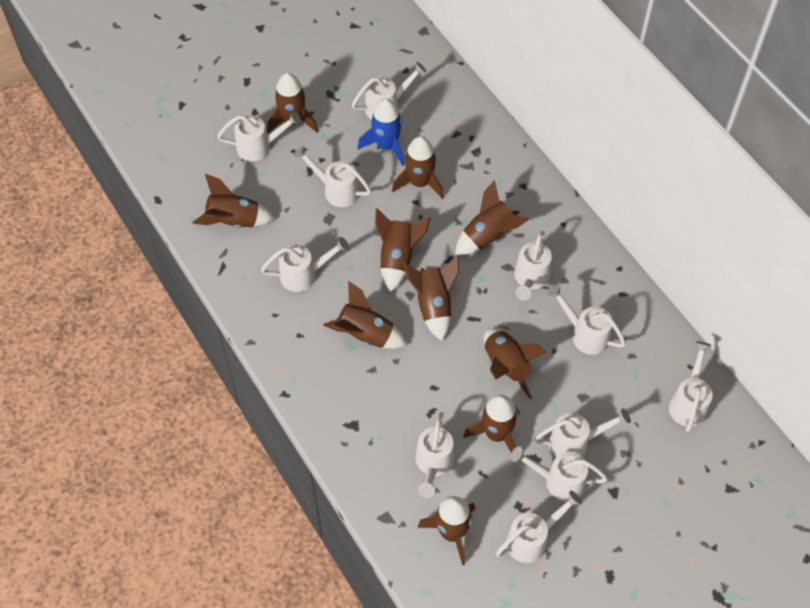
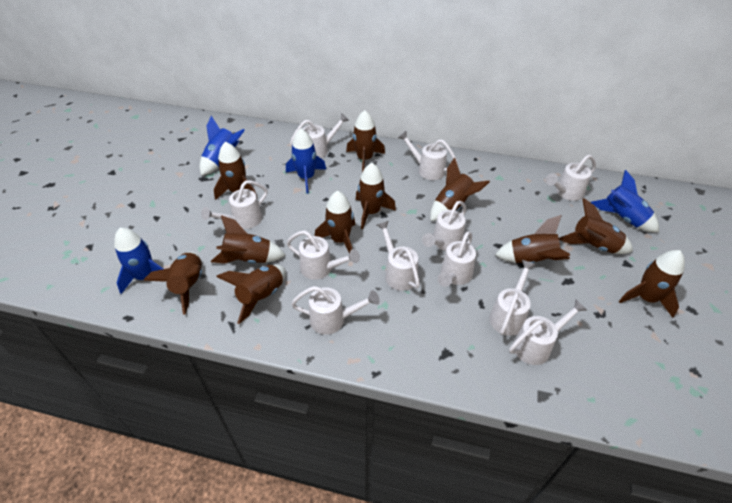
blue rocket: 1 -> 4
brown rocket: 10 -> 11

